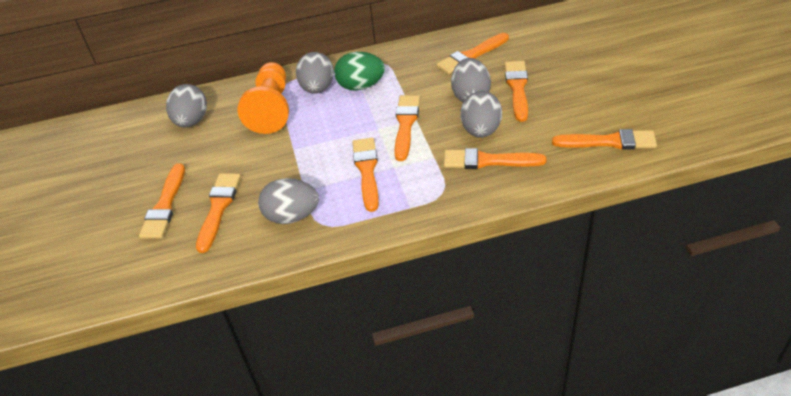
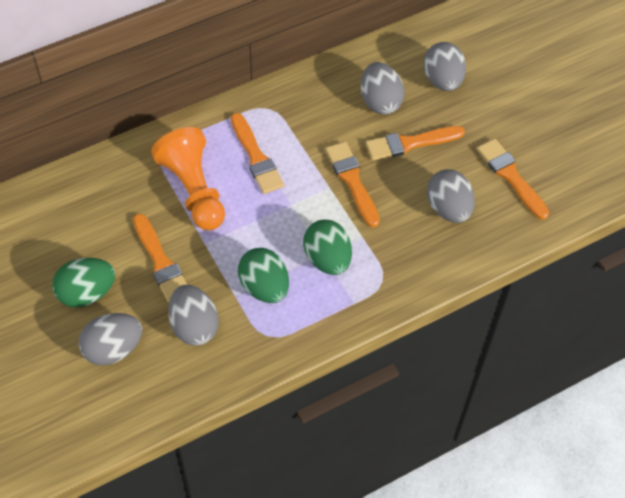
green egg: 1 -> 3
orange brush: 8 -> 5

